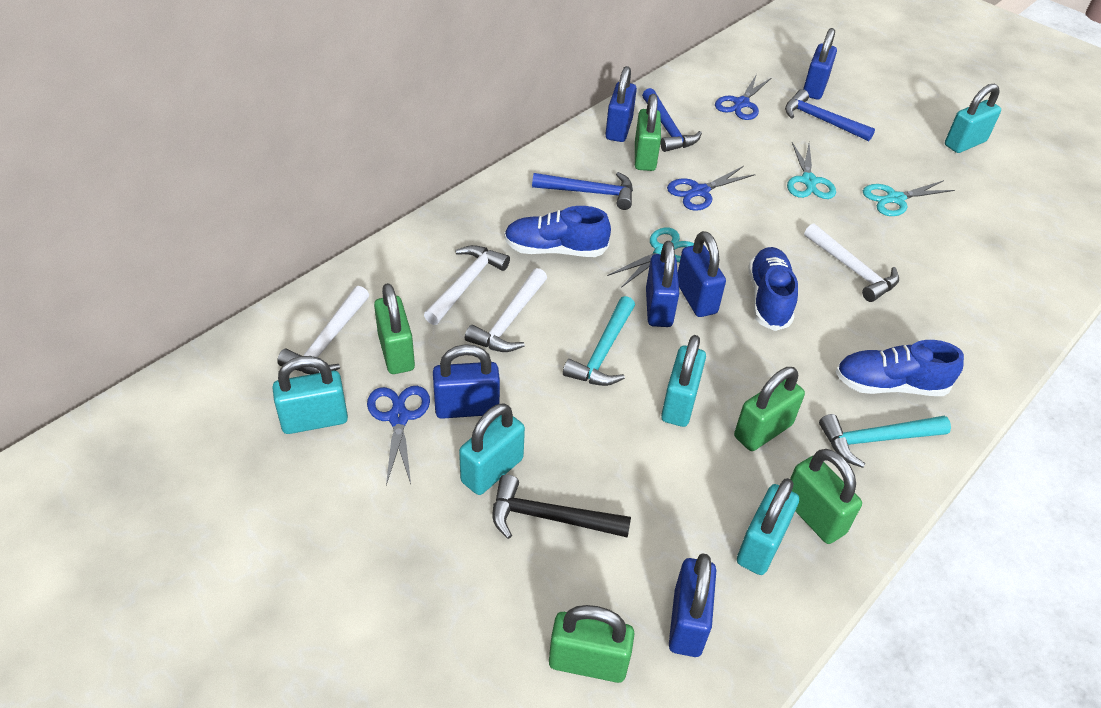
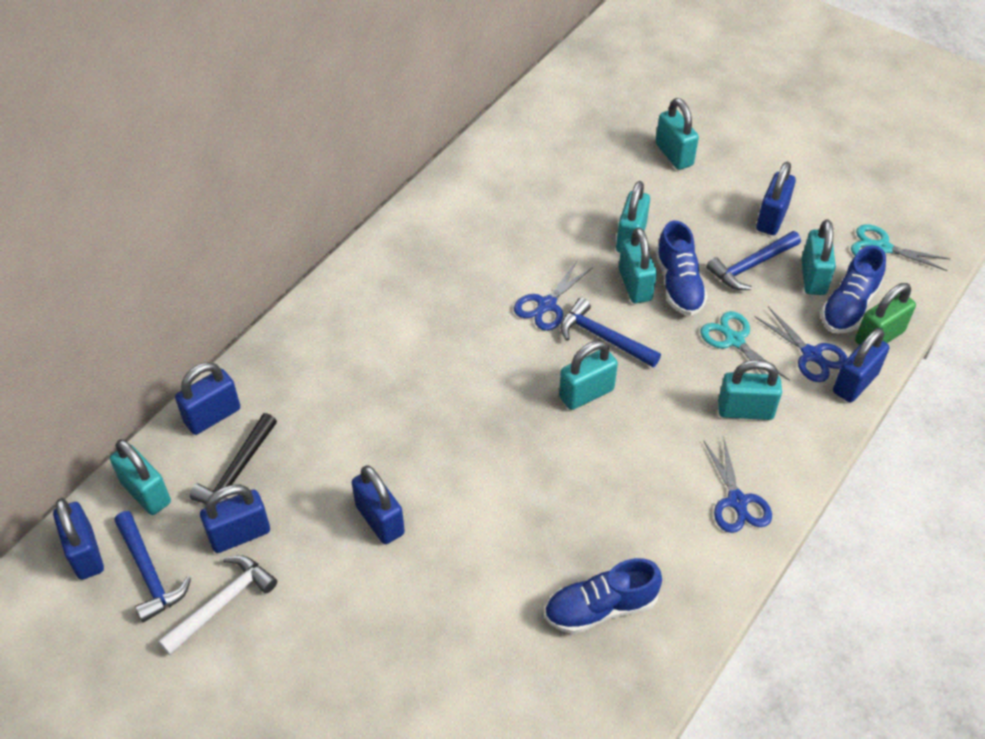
green padlock: 5 -> 1
turquoise hammer: 2 -> 0
turquoise padlock: 5 -> 7
turquoise scissors: 3 -> 2
white hammer: 4 -> 1

